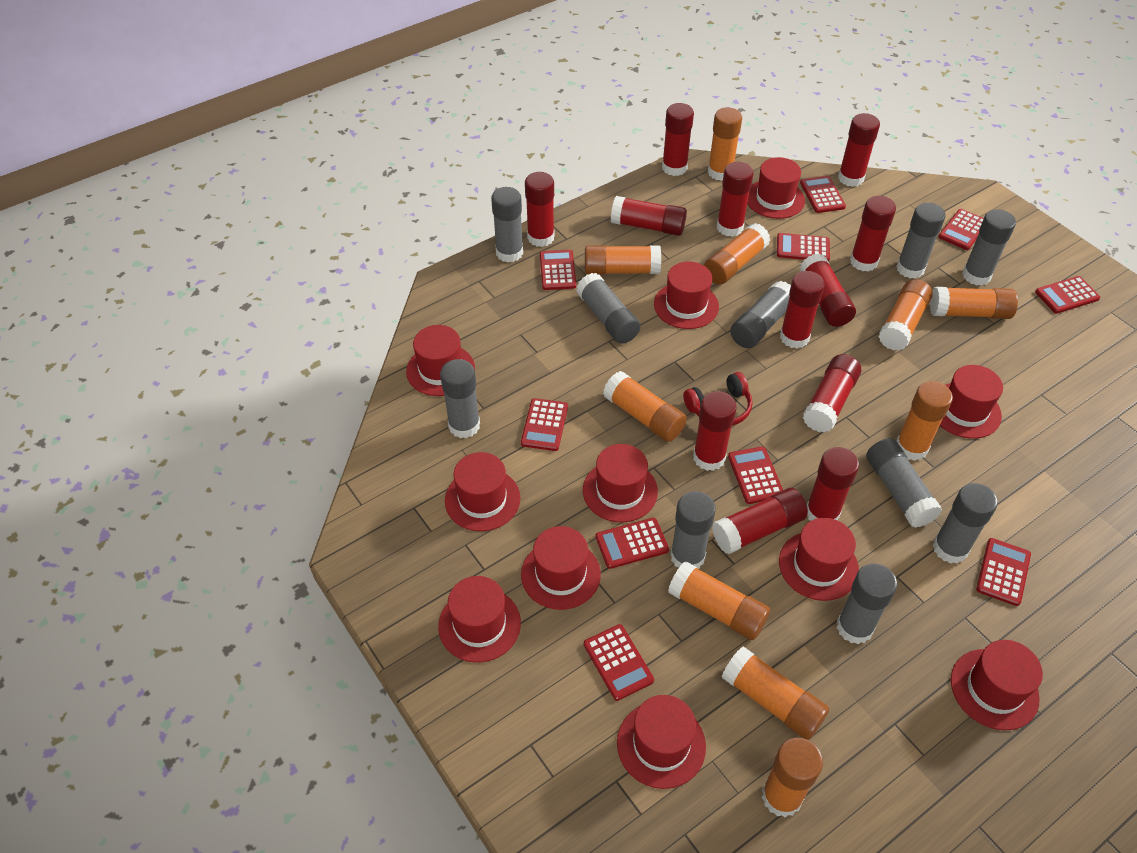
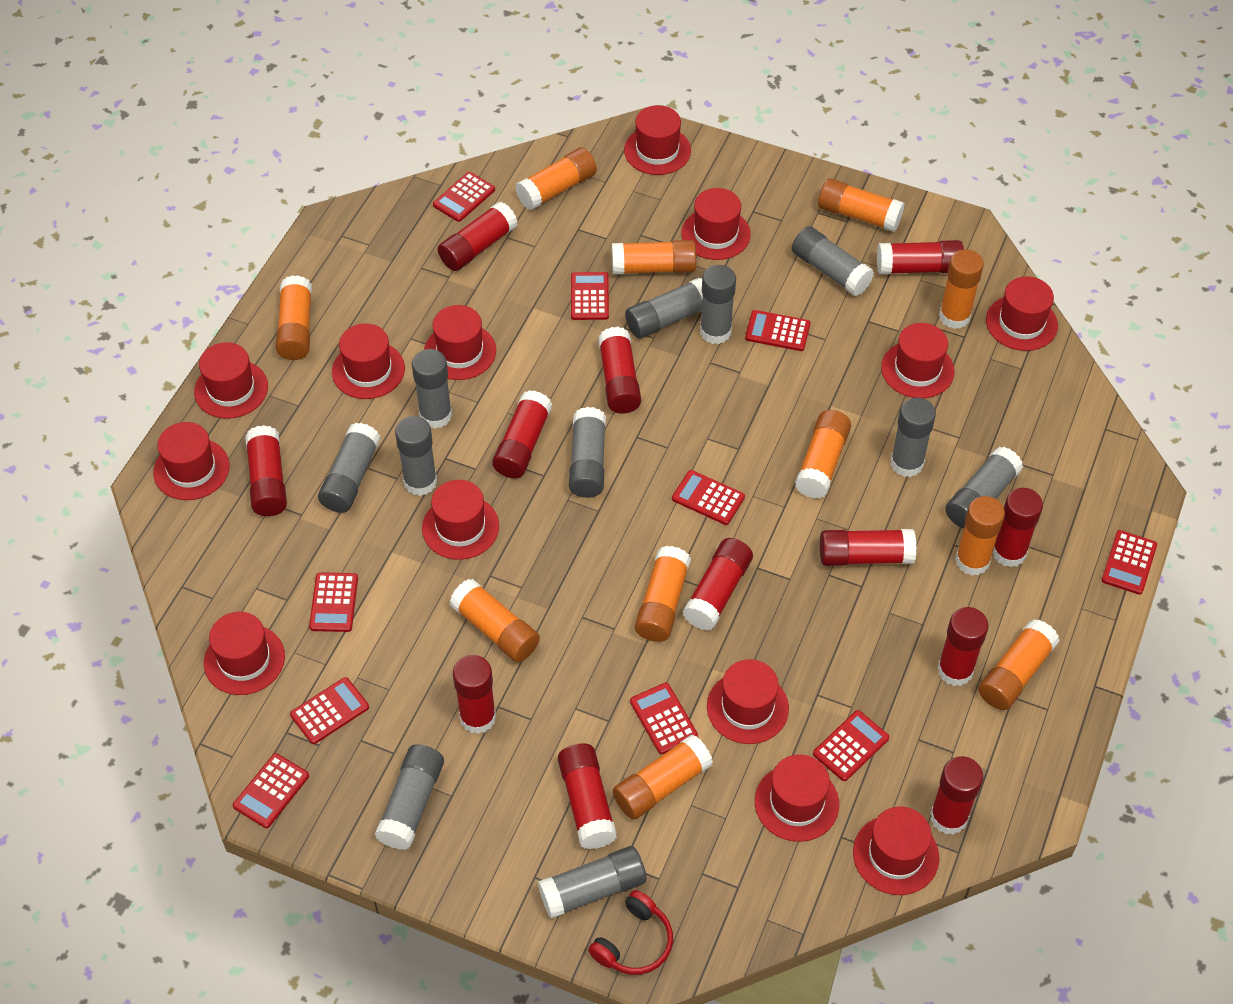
grey glue stick: 10 -> 11
orange glue stick: 10 -> 11
red hat: 11 -> 13

